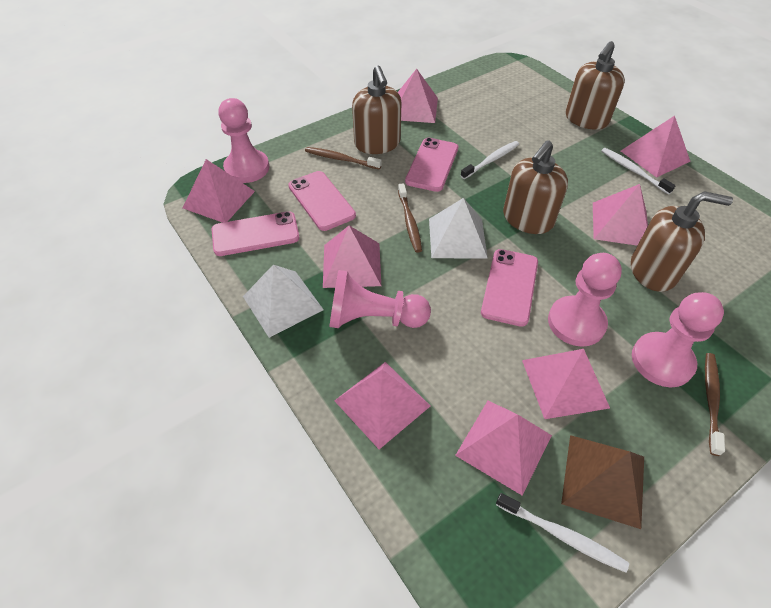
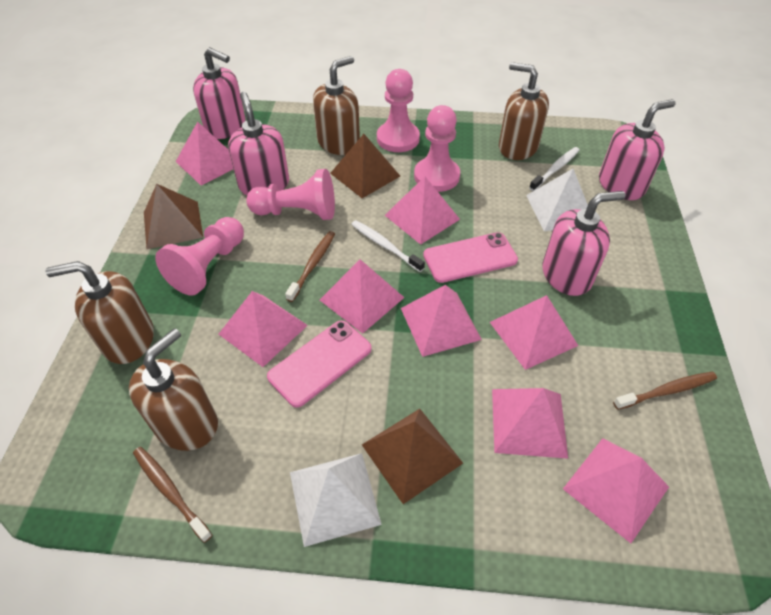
brown pyramid: 1 -> 3
pink phone: 4 -> 2
pink soap dispenser: 0 -> 4
white toothbrush: 3 -> 2

